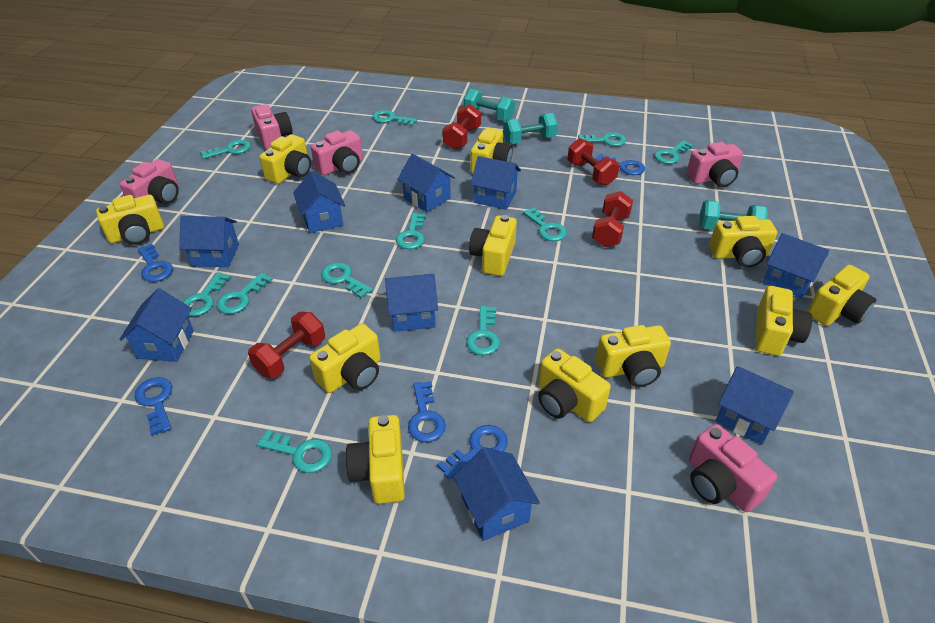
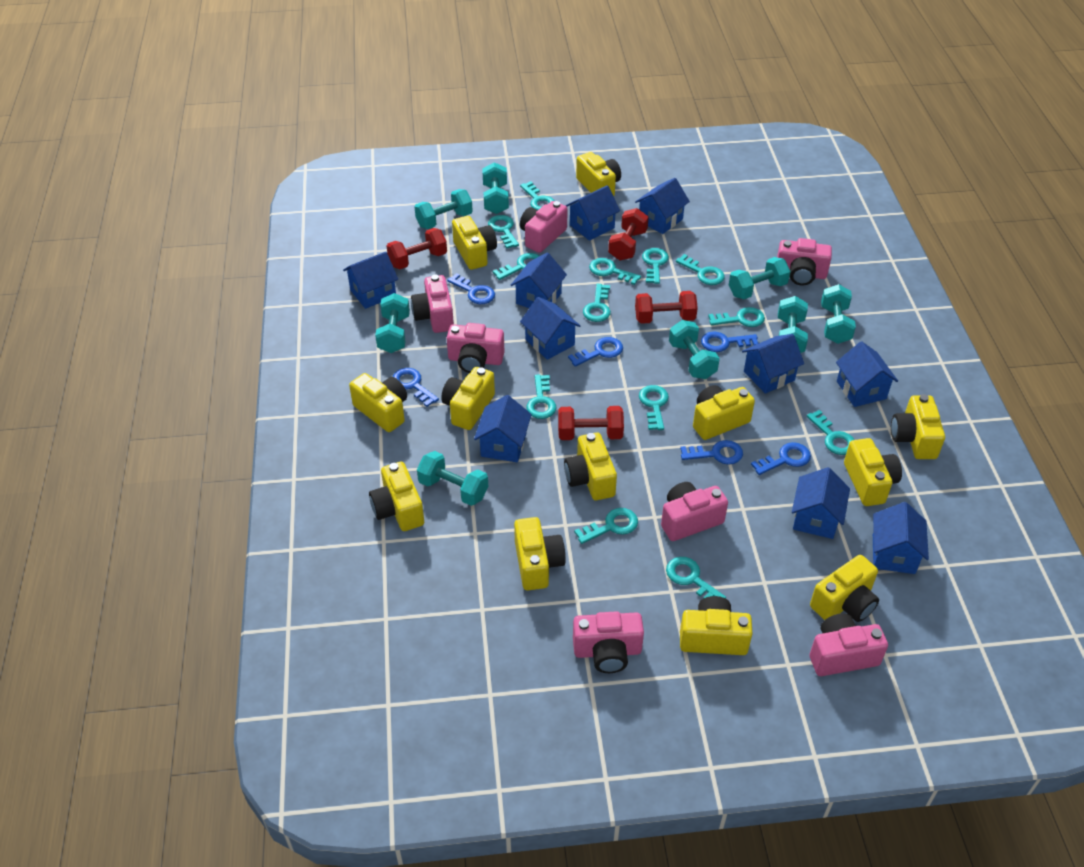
blue house: 9 -> 10
blue key: 5 -> 6
pink camera: 5 -> 7
turquoise dumbbell: 3 -> 8
turquoise key: 11 -> 13
yellow camera: 11 -> 12

